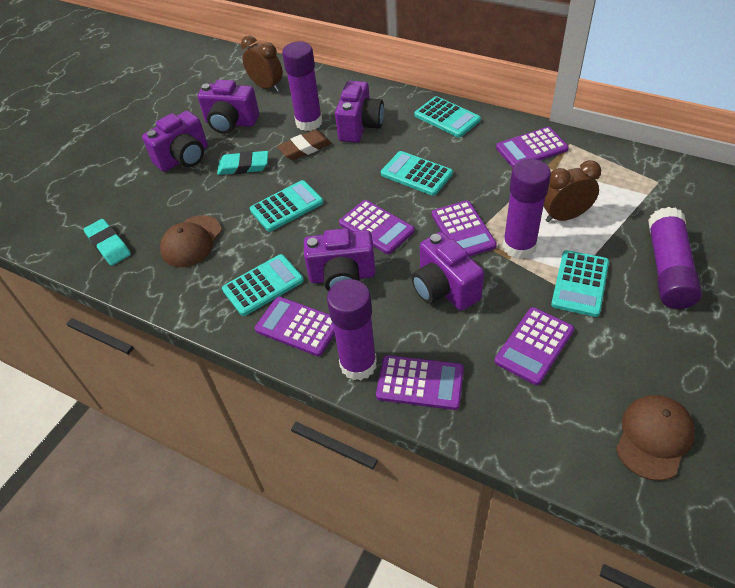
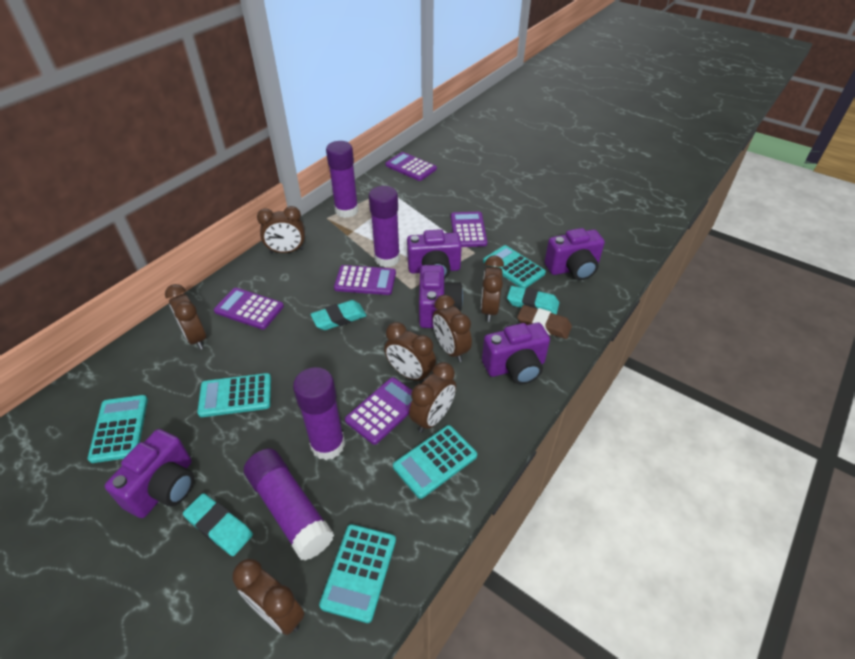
brown cap: 2 -> 0
brown clock: 2 -> 7
purple calculator: 6 -> 5
turquoise eraser: 2 -> 3

